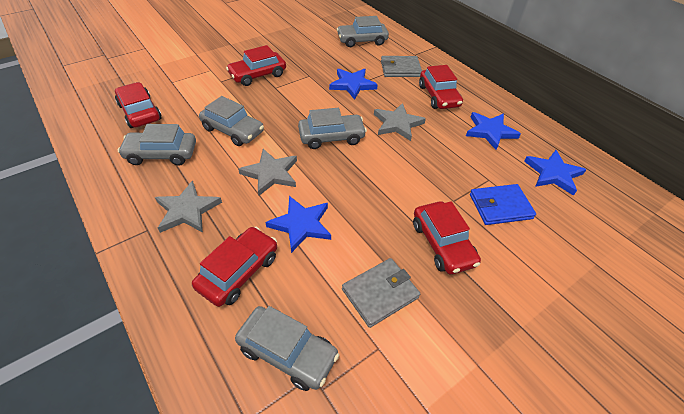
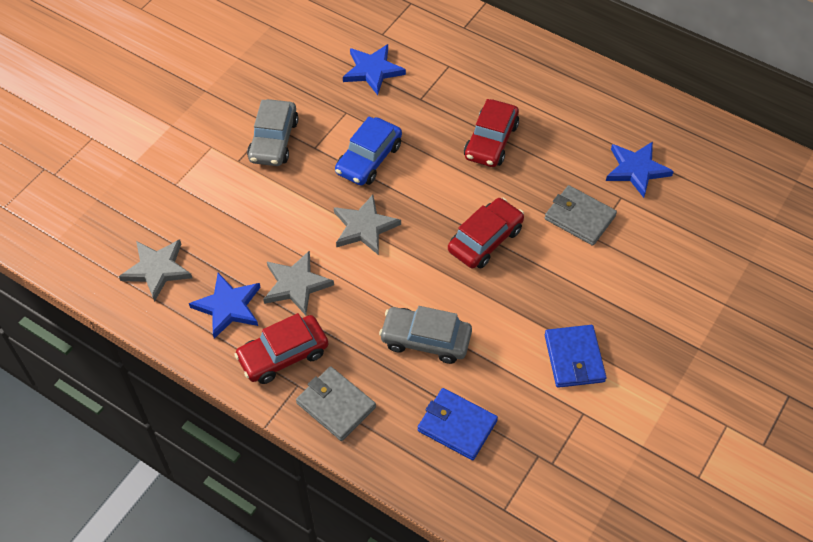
blue car: 0 -> 1
blue star: 4 -> 3
blue wallet: 1 -> 2
grey car: 5 -> 2
red car: 5 -> 3

